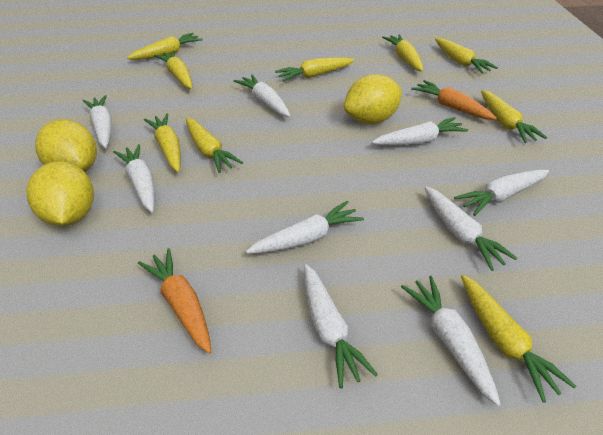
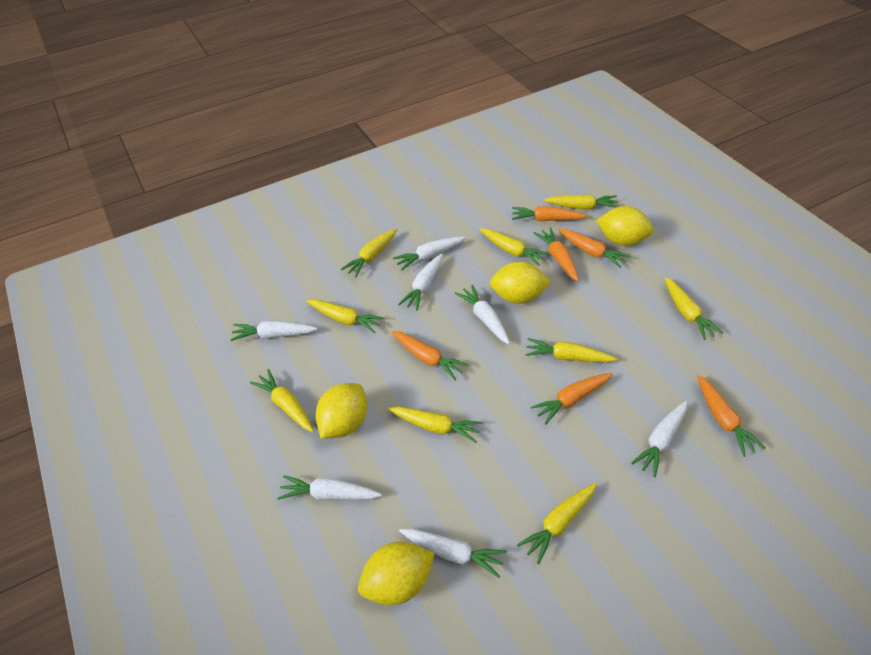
orange carrot: 2 -> 6
white carrot: 9 -> 7
yellow lemon: 3 -> 4

